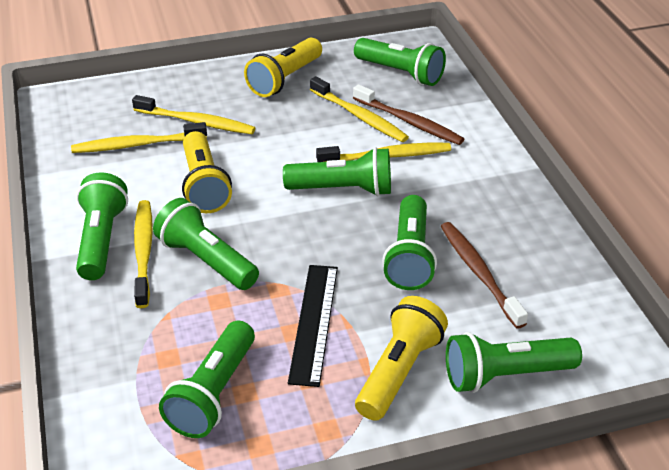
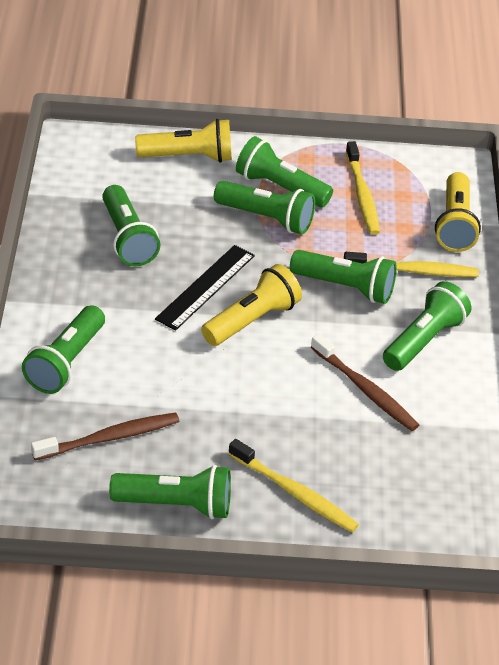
yellow toothbrush: 5 -> 3

